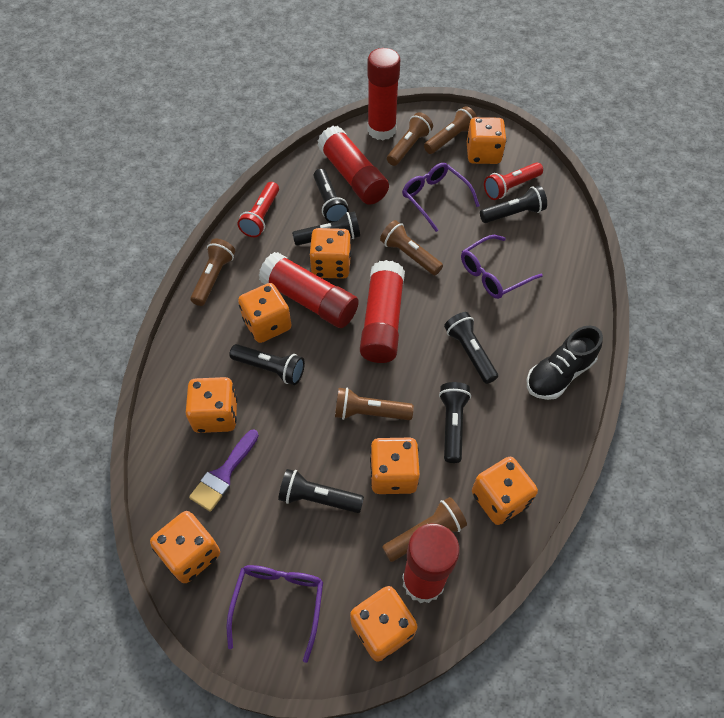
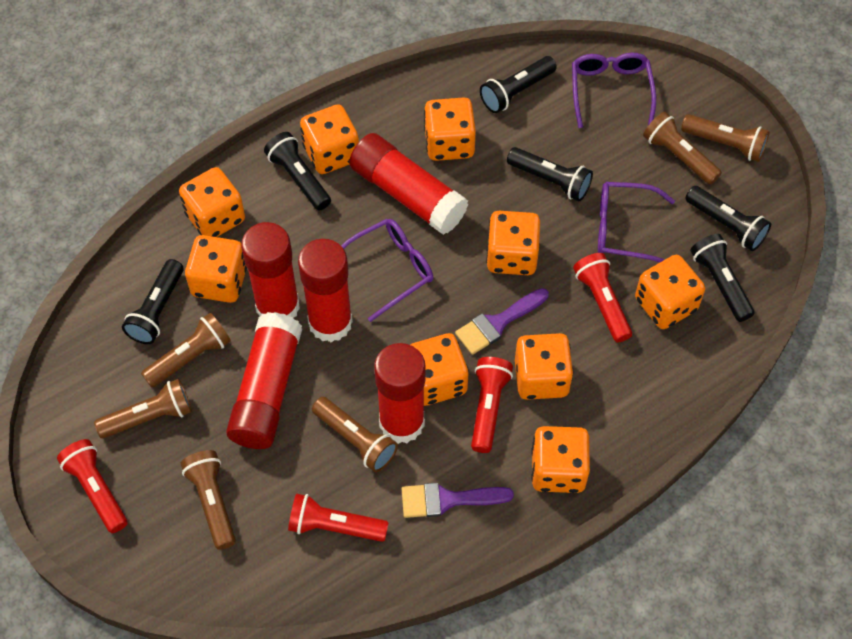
black flashlight: 7 -> 6
black shoe: 1 -> 0
orange dice: 8 -> 9
purple brush: 1 -> 2
red flashlight: 2 -> 4

